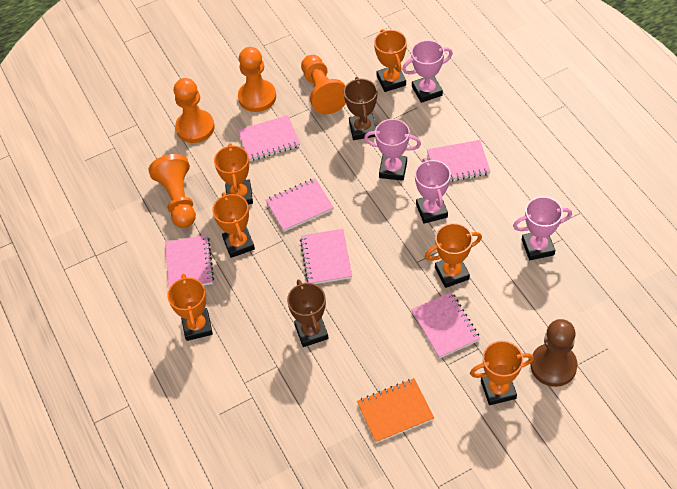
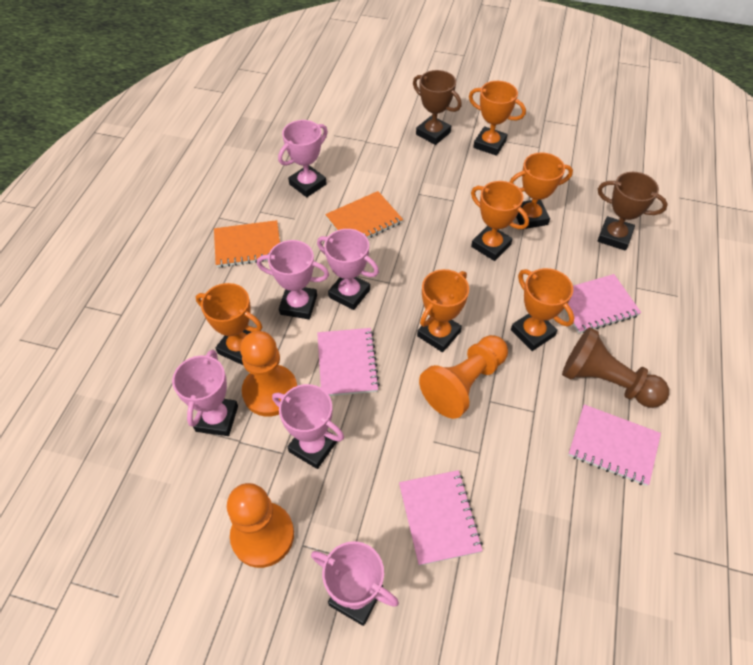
orange notebook: 1 -> 2
orange pawn: 4 -> 3
pink notebook: 6 -> 4
pink trophy: 4 -> 6

